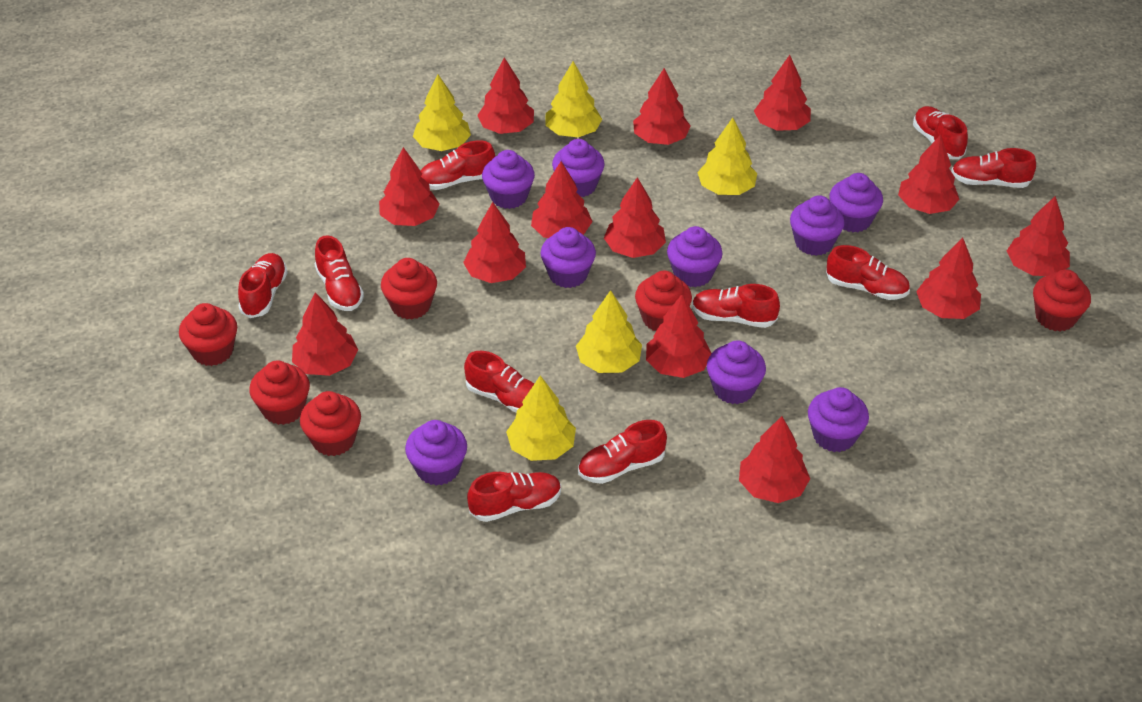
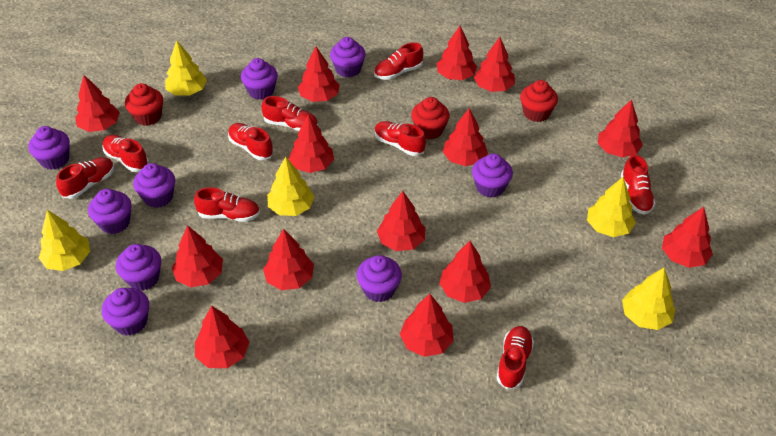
red cupcake: 6 -> 3
red shoe: 10 -> 9
red tree: 13 -> 14

